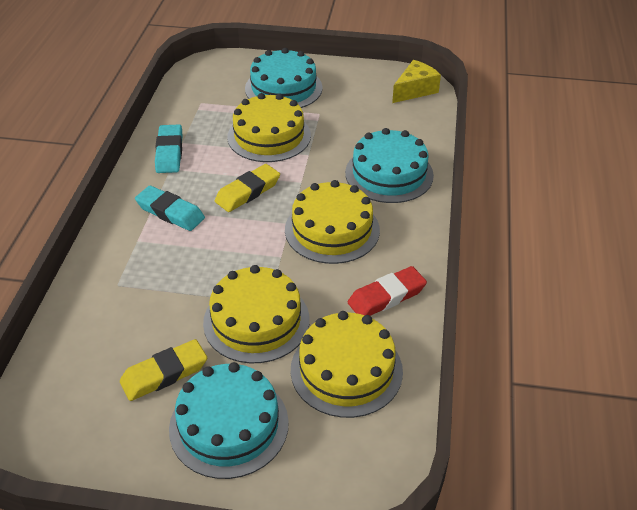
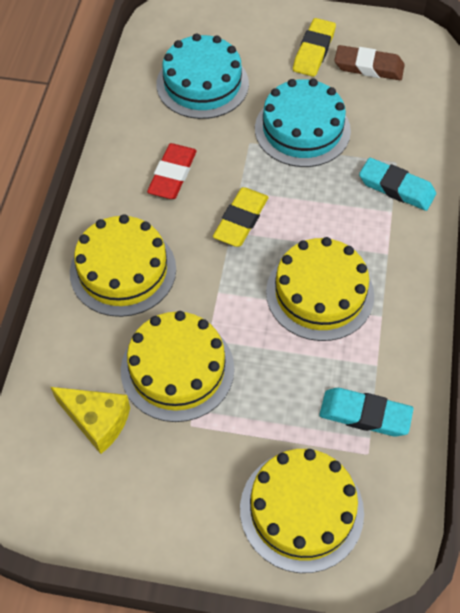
brown eraser: 0 -> 1
turquoise cake: 3 -> 2

